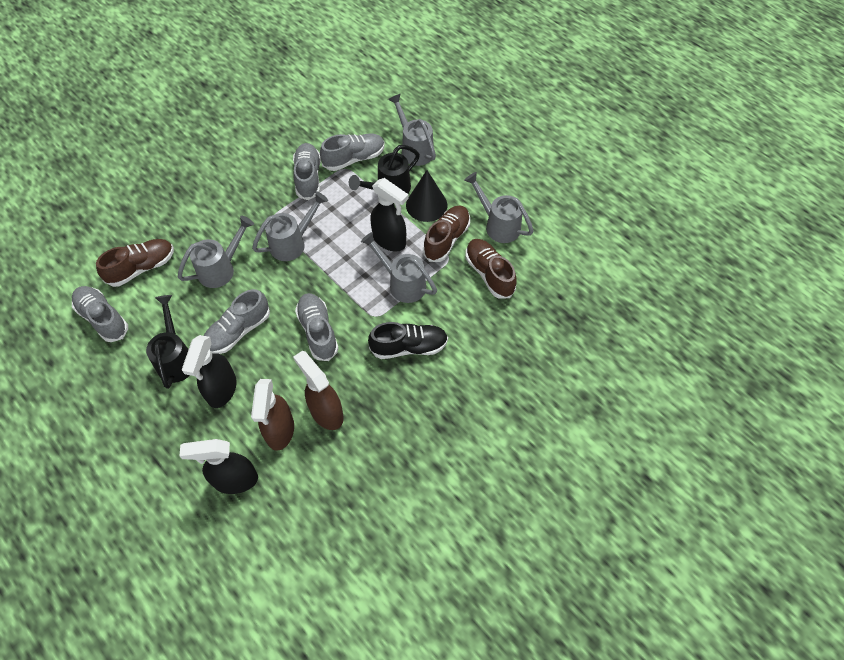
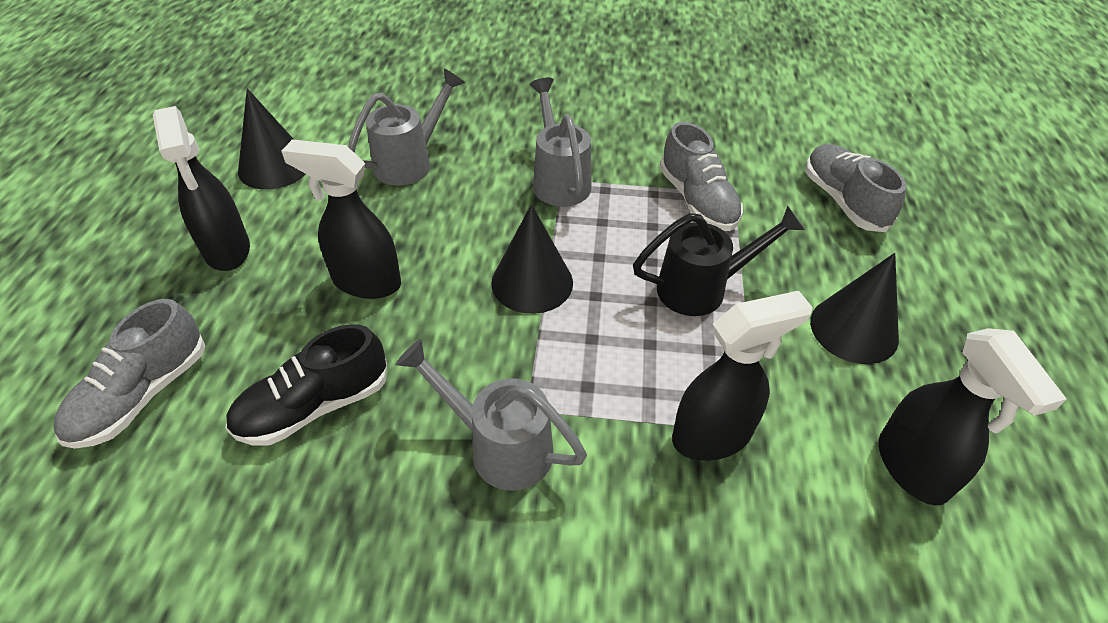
black cone: 1 -> 3
black spray bottle: 3 -> 4
black watering can: 2 -> 1
brown shoe: 3 -> 0
brown spray bottle: 2 -> 0
grey shoe: 5 -> 3
grey watering can: 5 -> 3

